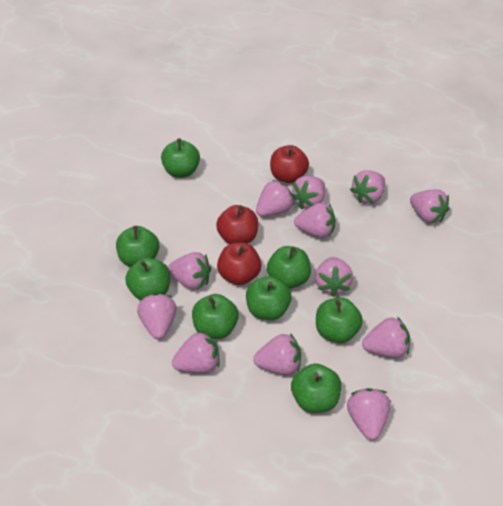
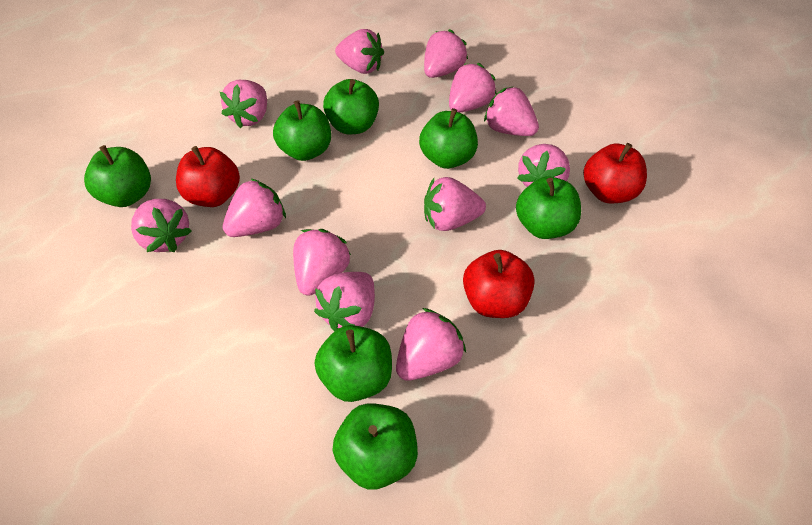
green apple: 8 -> 7

